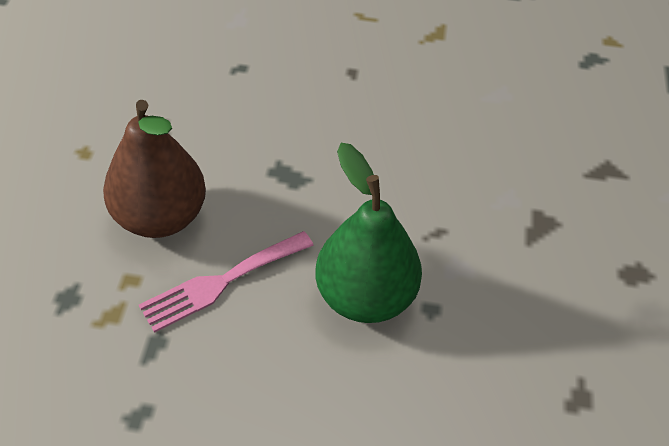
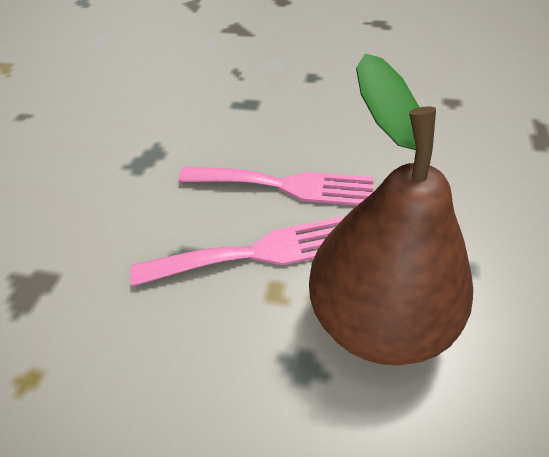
green pear: 1 -> 0
pink fork: 1 -> 2

